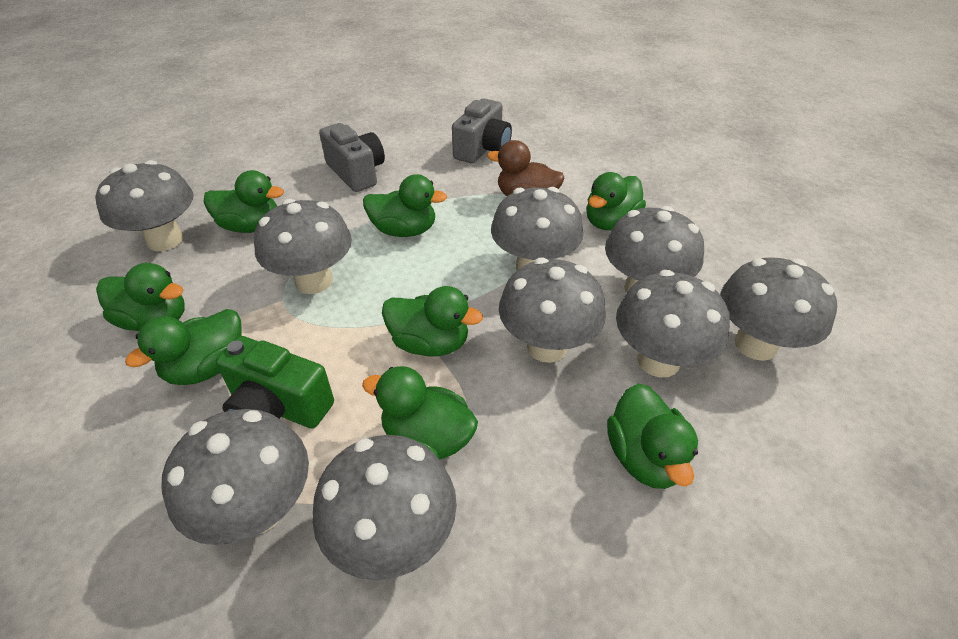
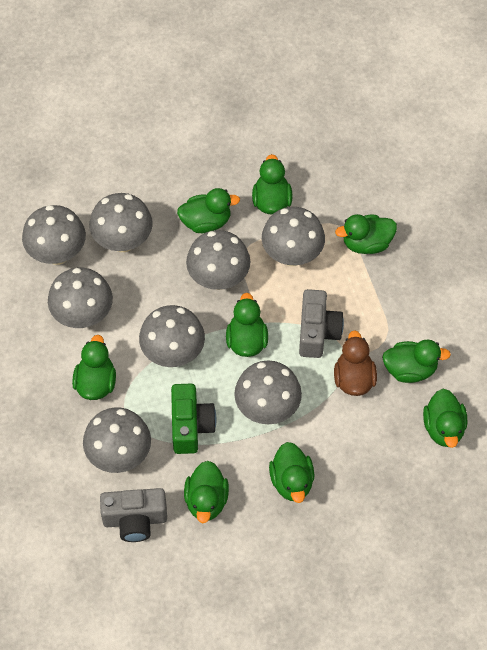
green duck: 8 -> 9
grey mushroom: 9 -> 8

